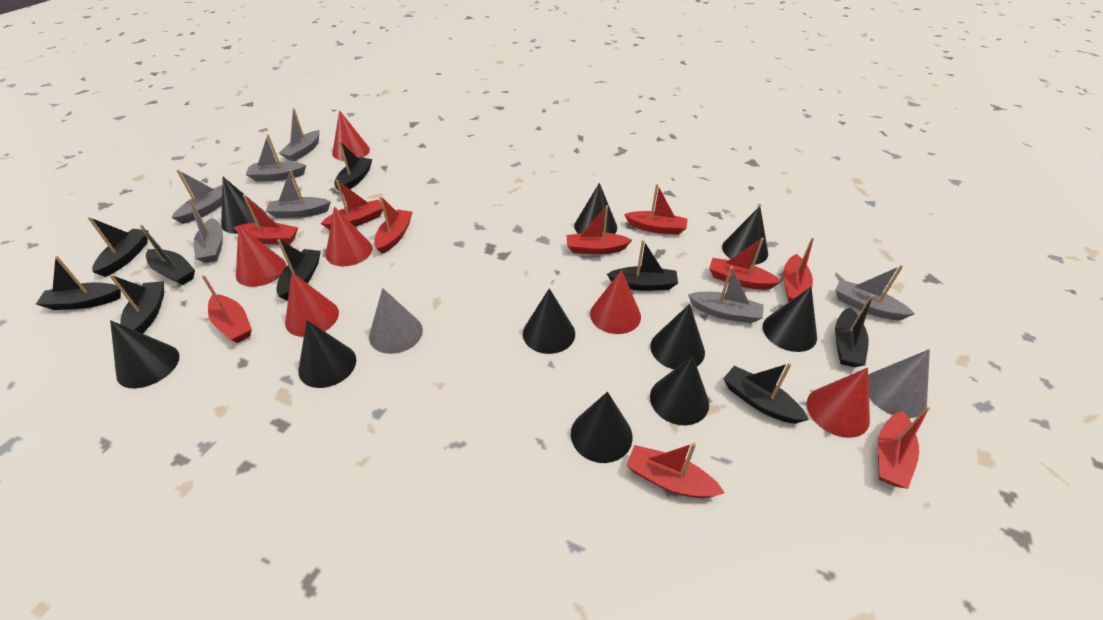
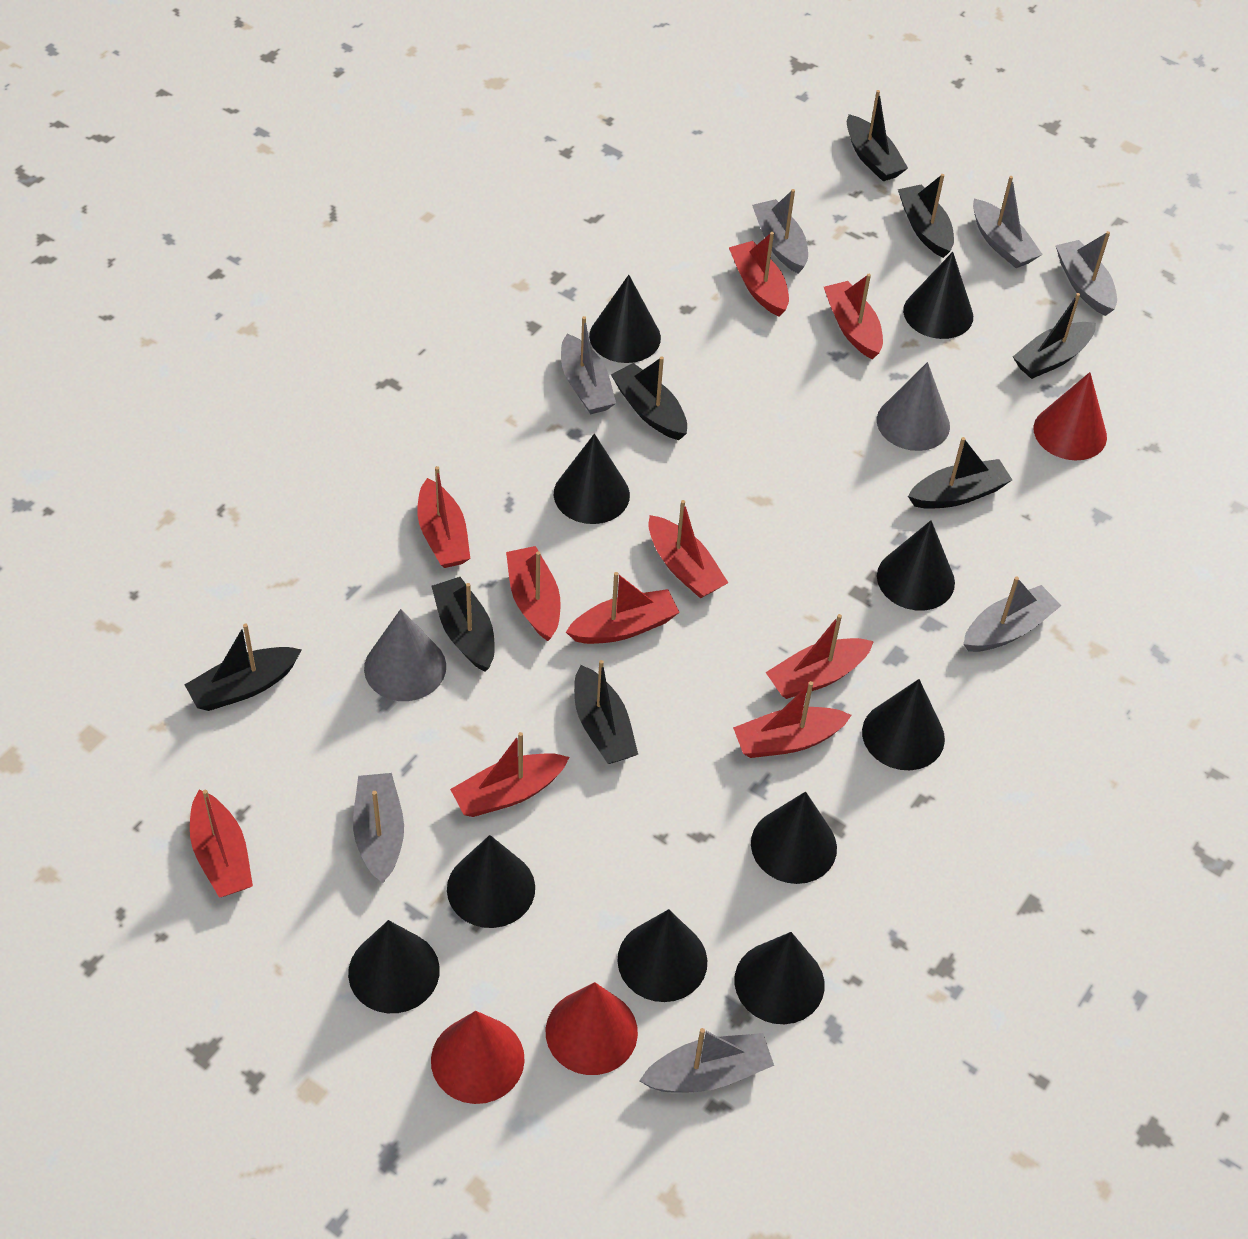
black boat: 9 -> 8
red cone: 6 -> 3

